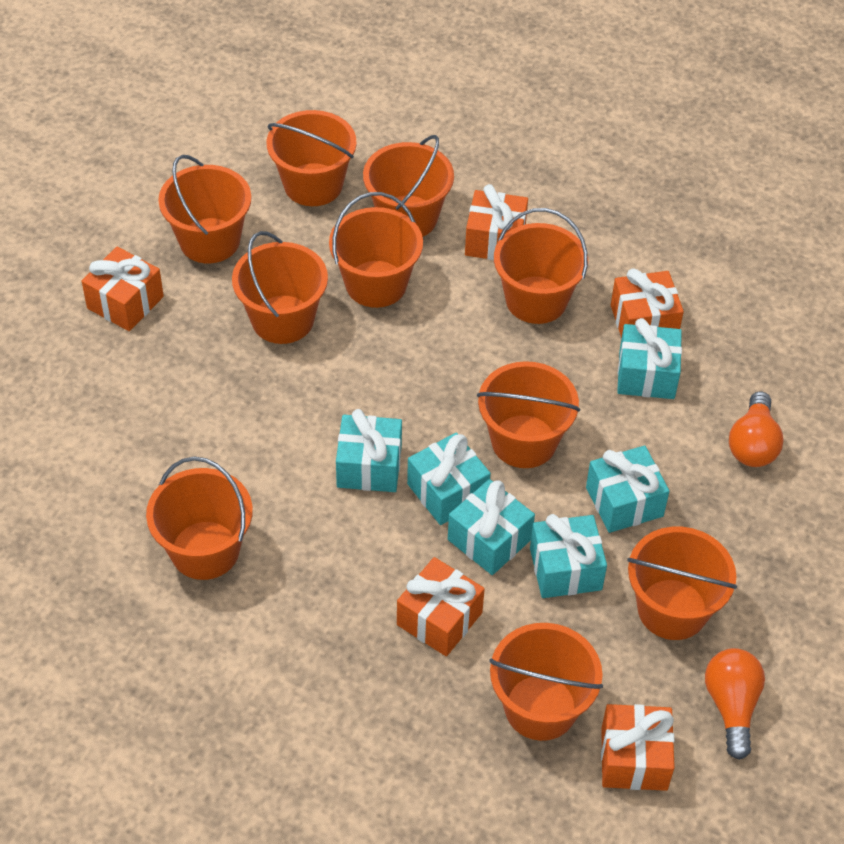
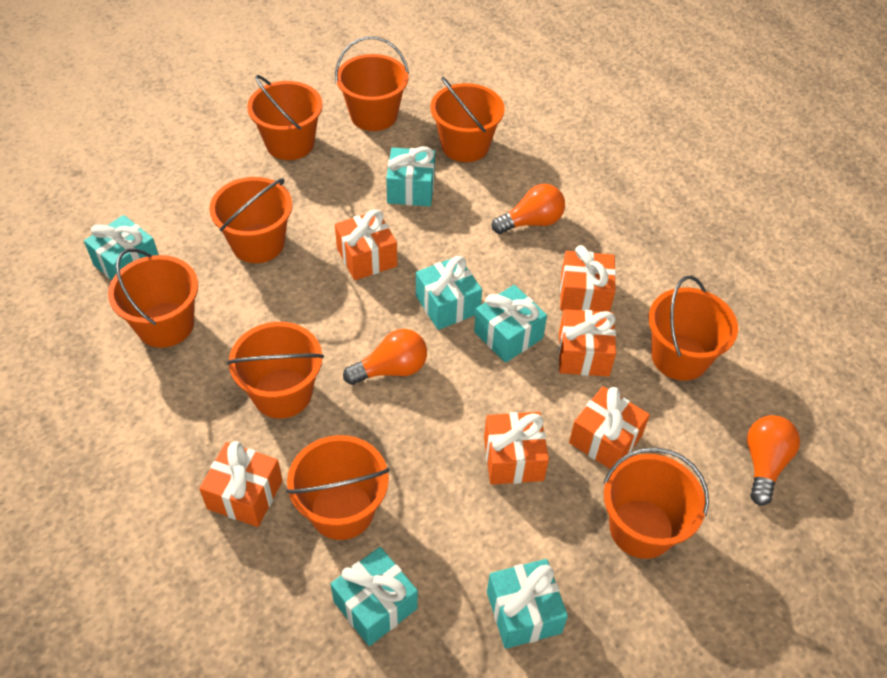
orange bucket: 10 -> 9
orange gift: 5 -> 6
orange light bulb: 2 -> 3

